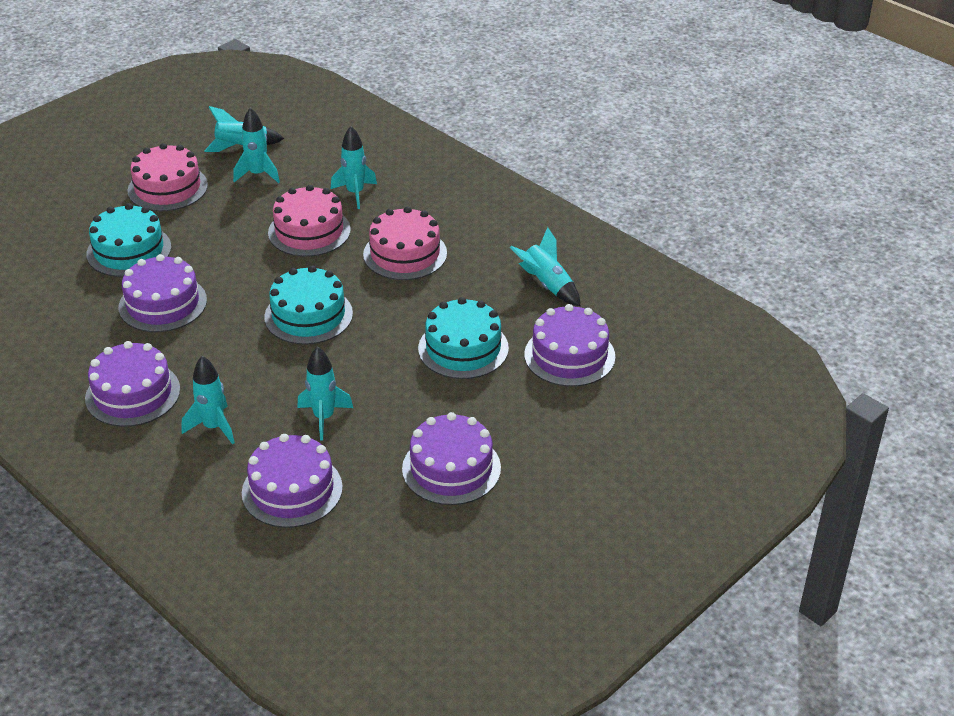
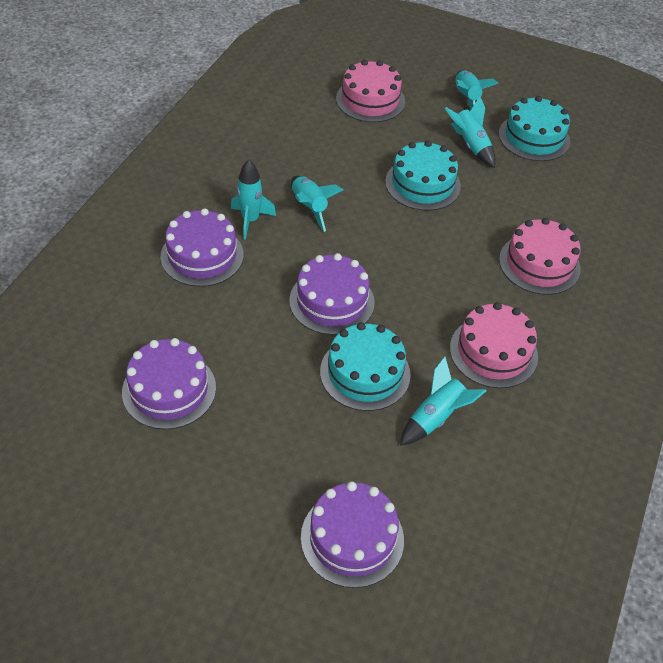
purple cake: 5 -> 4
turquoise rocket: 6 -> 5

